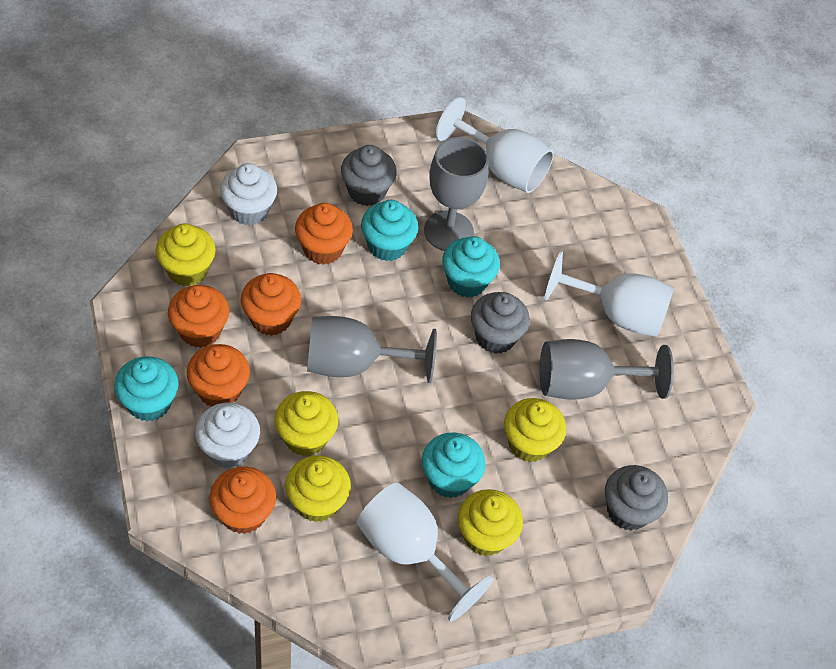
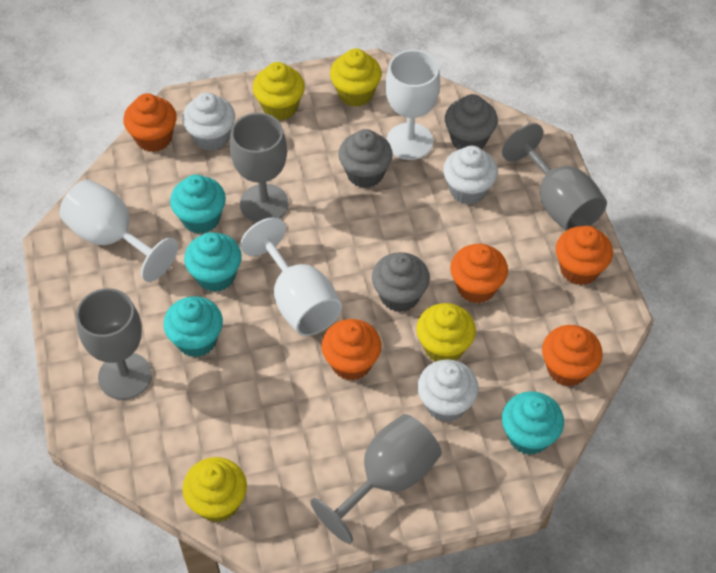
grey goblet: 3 -> 4
white cupcake: 2 -> 3
yellow cupcake: 5 -> 4

